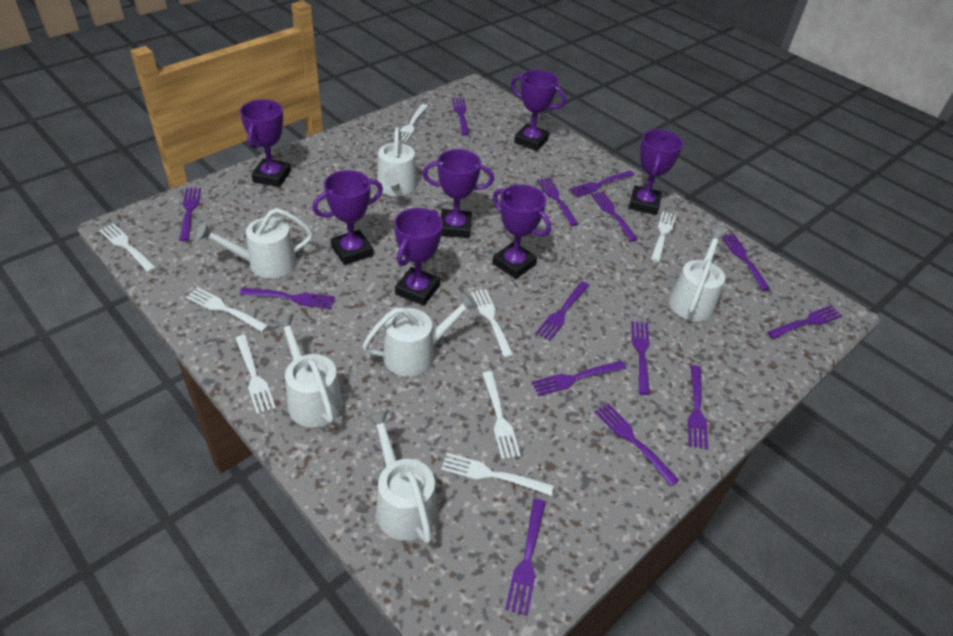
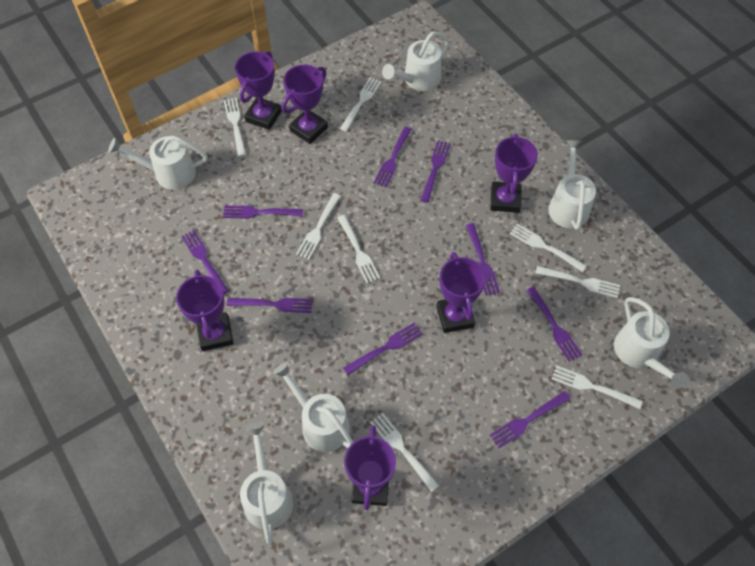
purple fork: 14 -> 9
purple trophy: 7 -> 6

